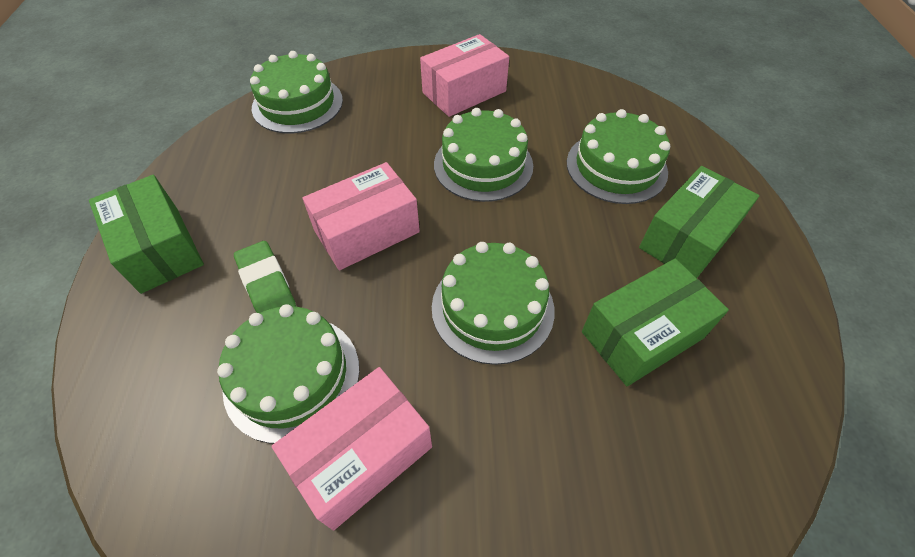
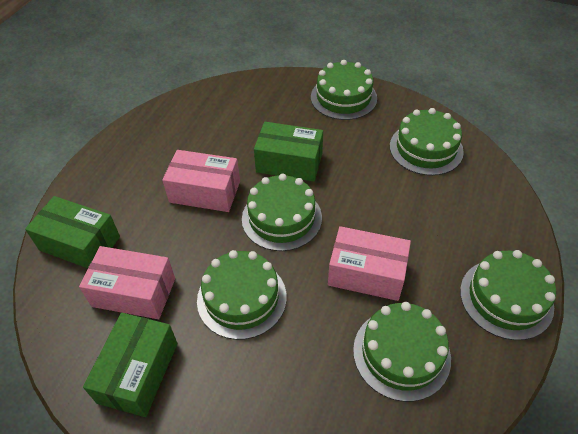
green cake: 5 -> 6
green eraser: 1 -> 0

